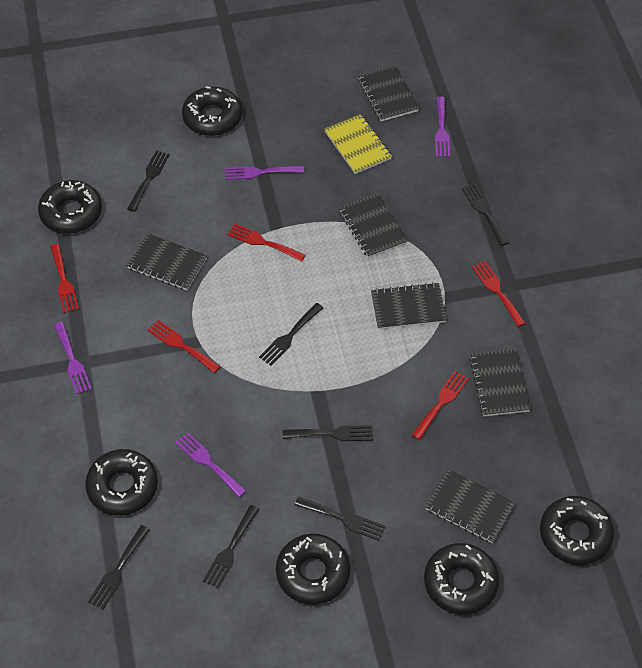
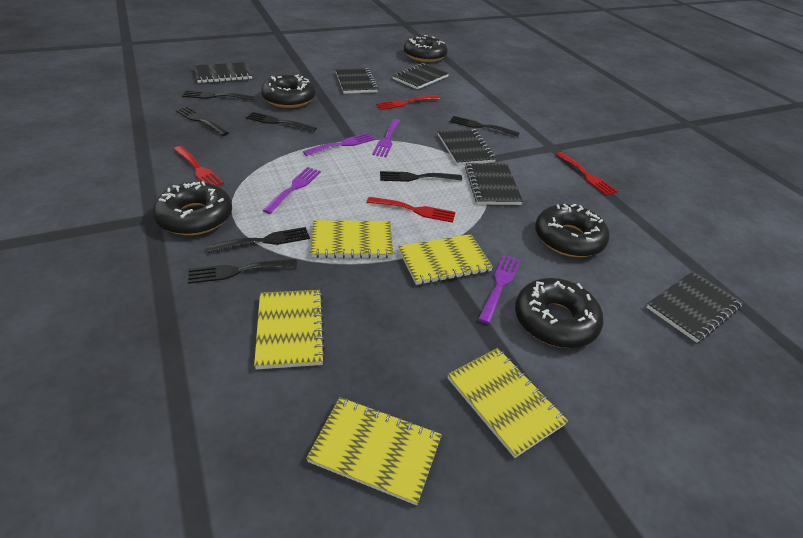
black donut: 6 -> 5
red fork: 5 -> 4
yellow notebook: 1 -> 5

